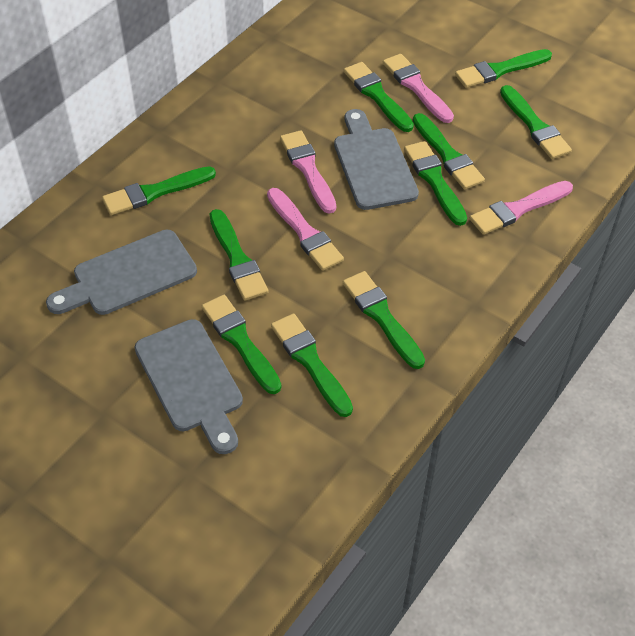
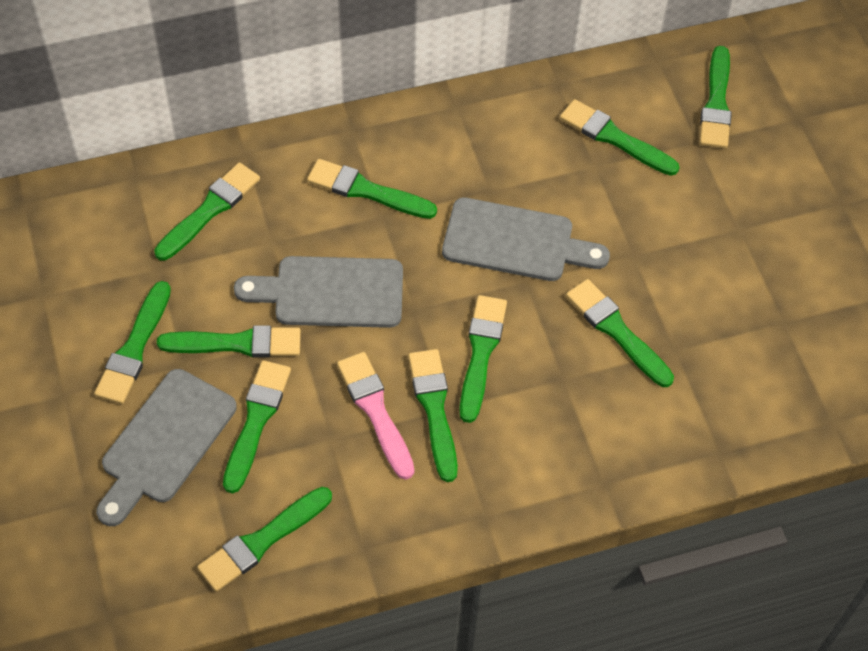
green brush: 10 -> 11
pink brush: 4 -> 1

